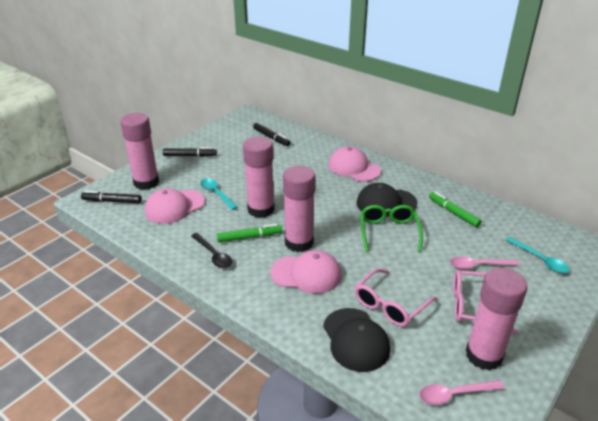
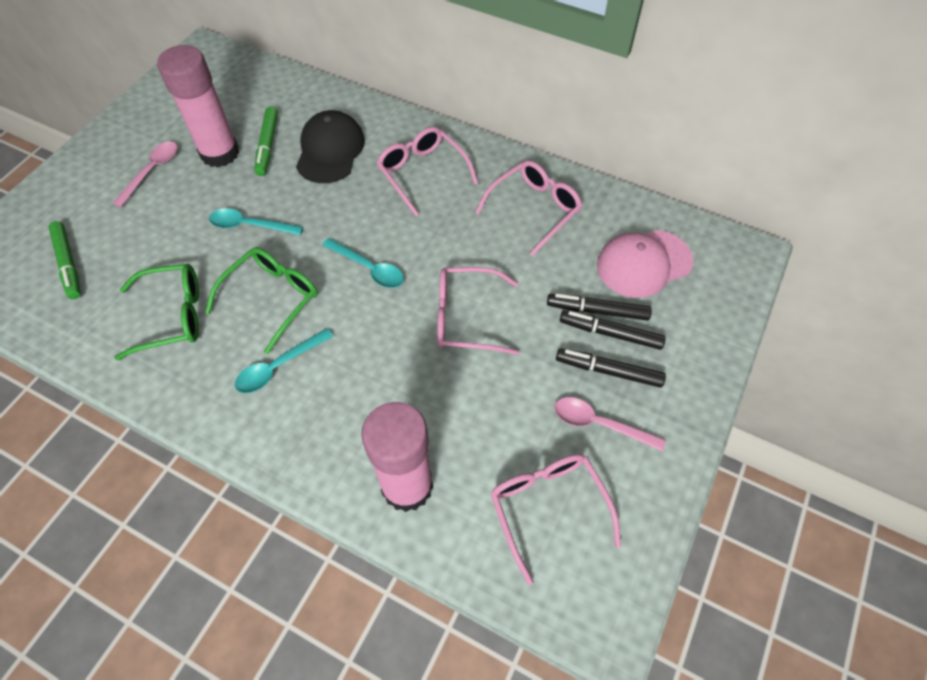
black cap: 2 -> 1
black spoon: 1 -> 0
green glasses: 1 -> 2
pink cap: 3 -> 1
pink glasses: 2 -> 4
pink glue stick: 4 -> 2
turquoise spoon: 2 -> 3

